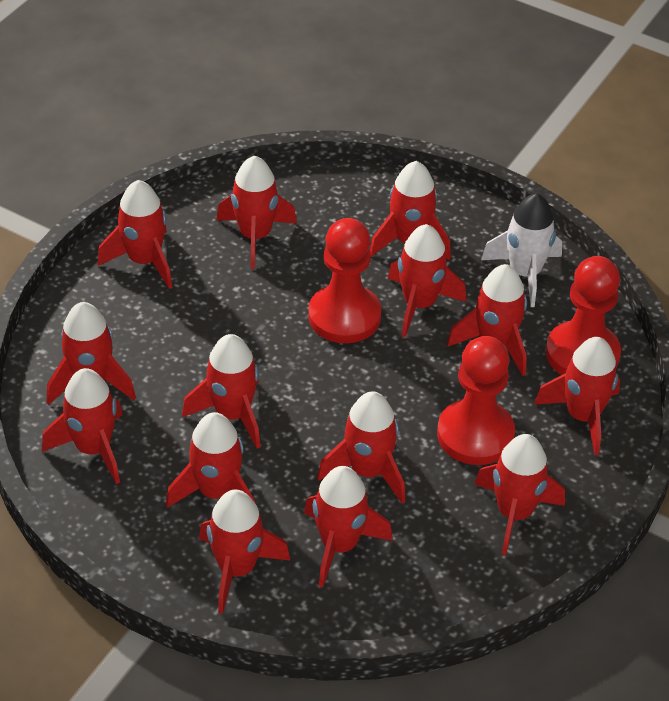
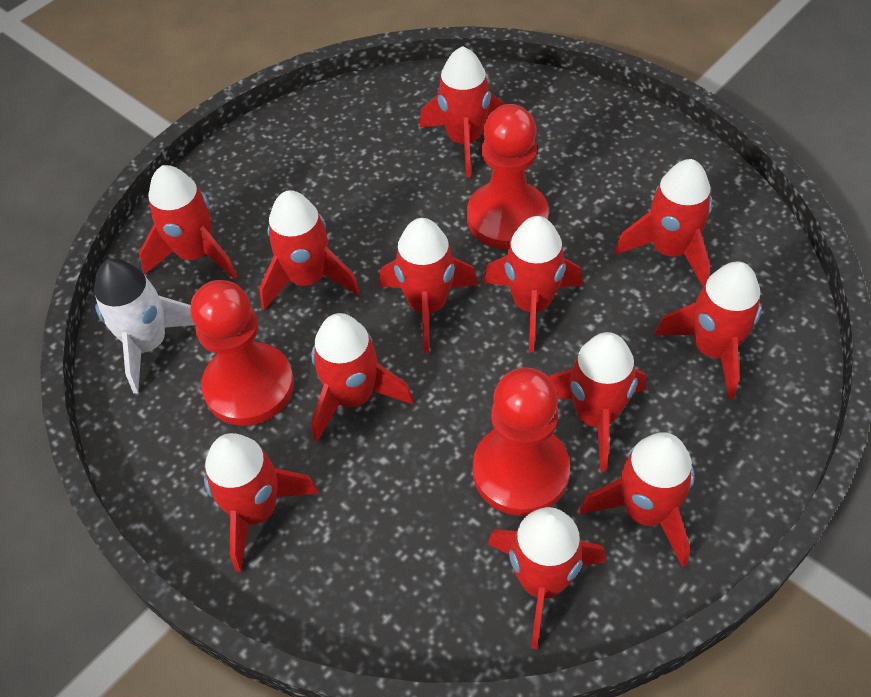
red rocket: 14 -> 12

